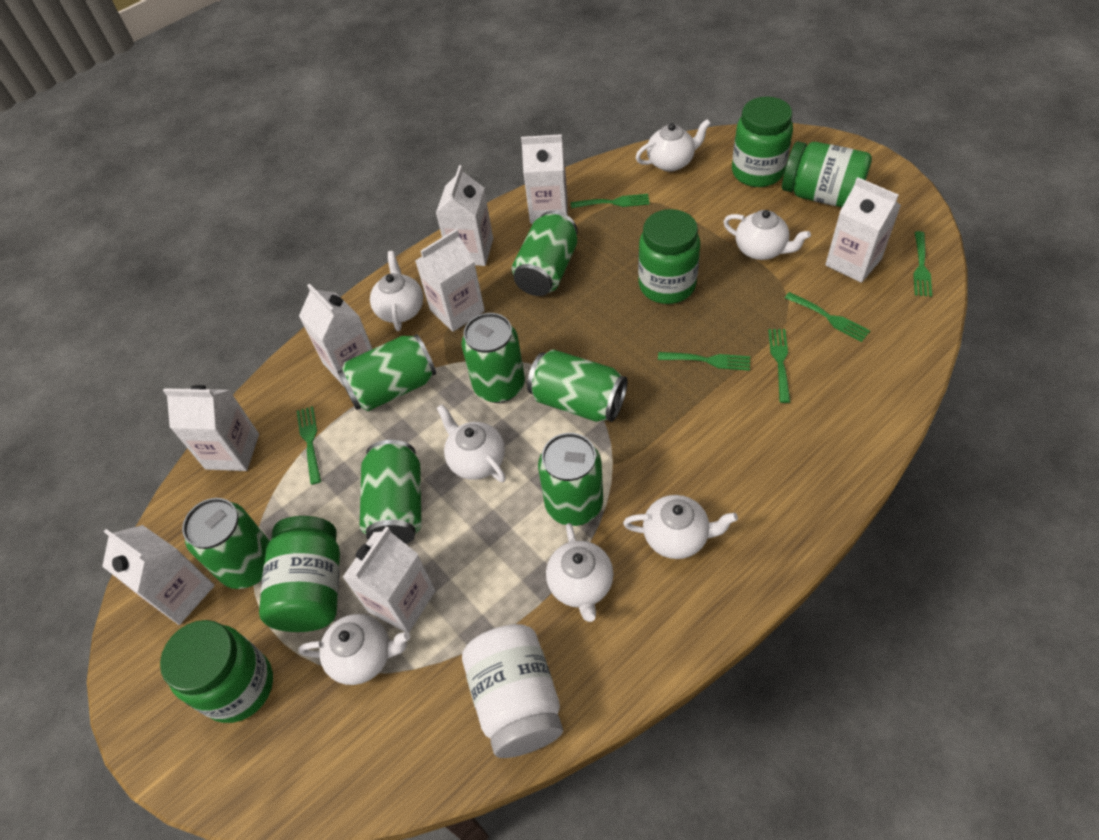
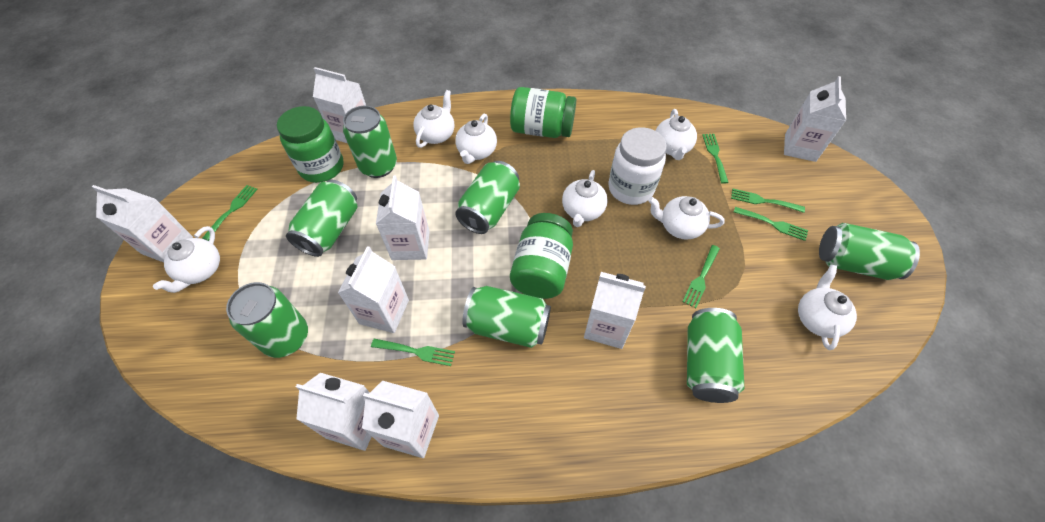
green jar: 5 -> 3

